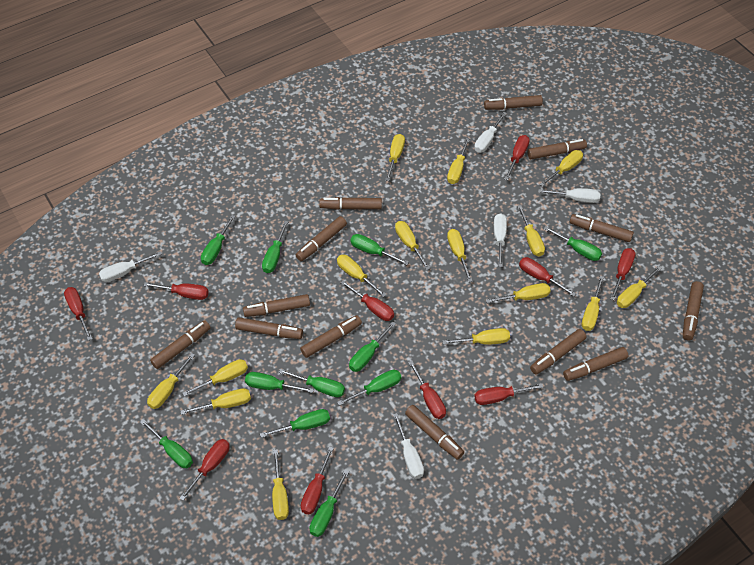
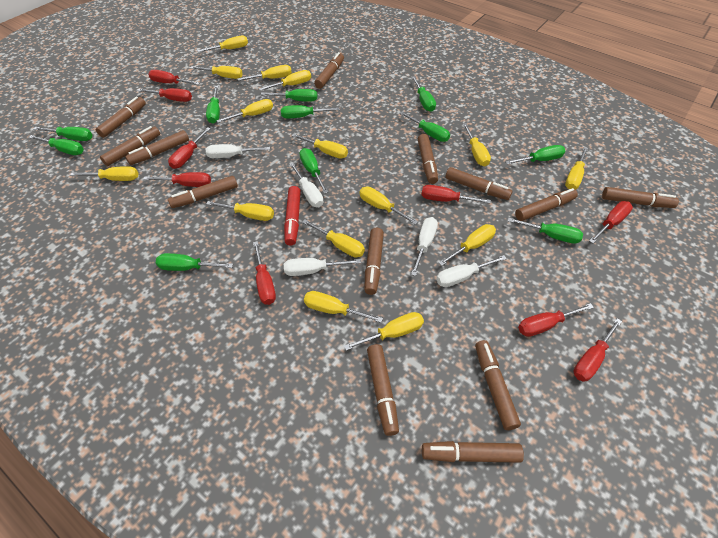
red marker: 0 -> 1
red screwdriver: 10 -> 9

